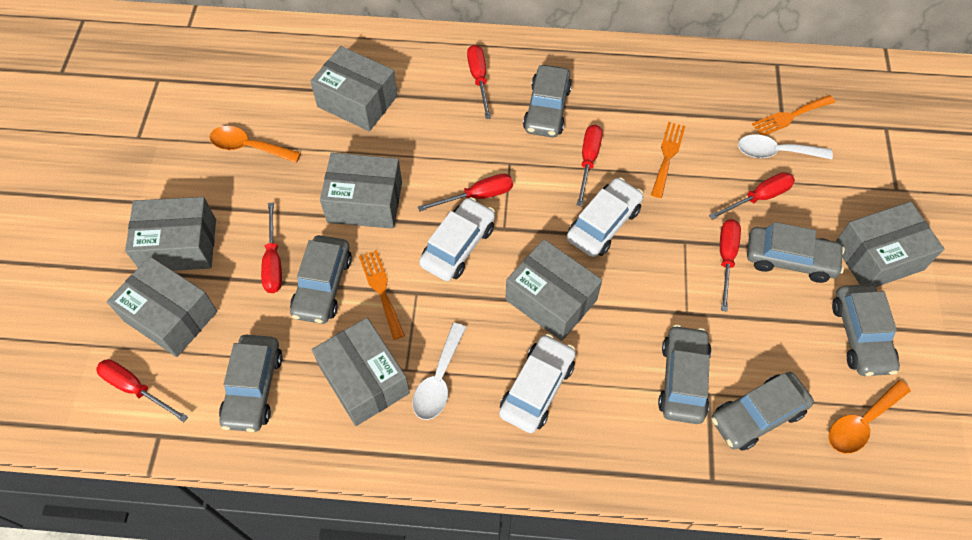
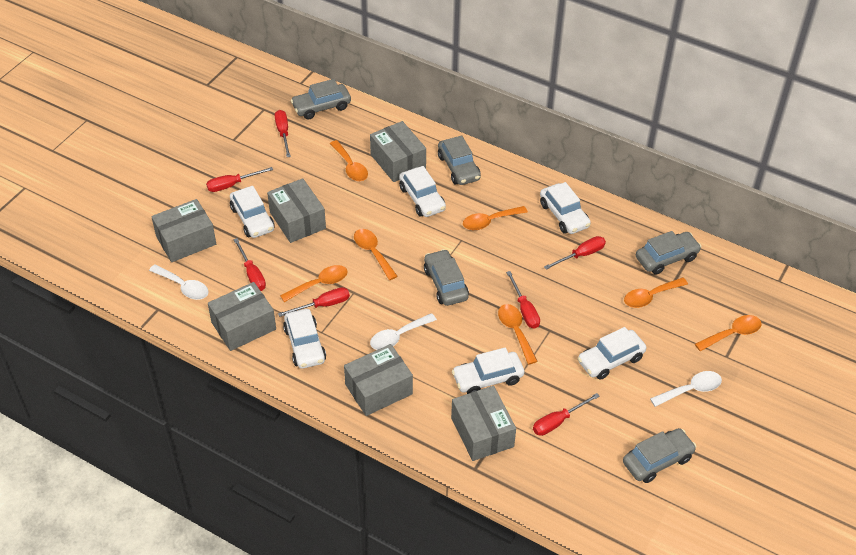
grey box: 7 -> 6
grey car: 7 -> 5
orange fork: 3 -> 0
orange spoon: 2 -> 7
white car: 3 -> 6
white spoon: 2 -> 3

